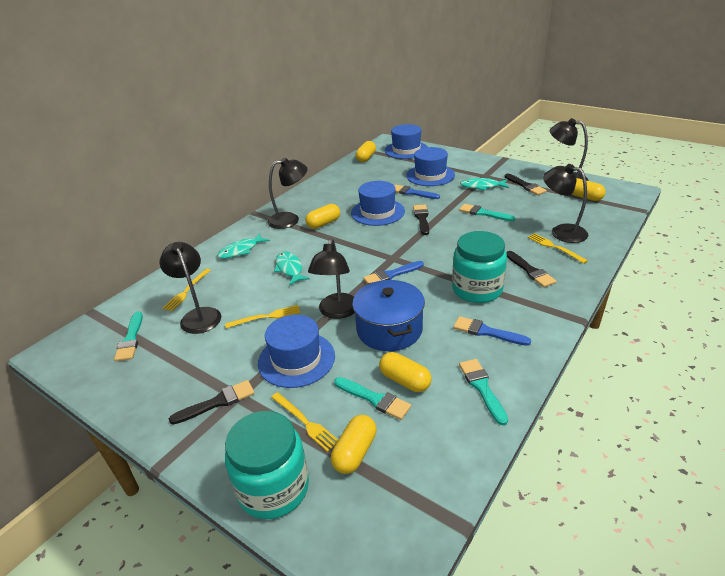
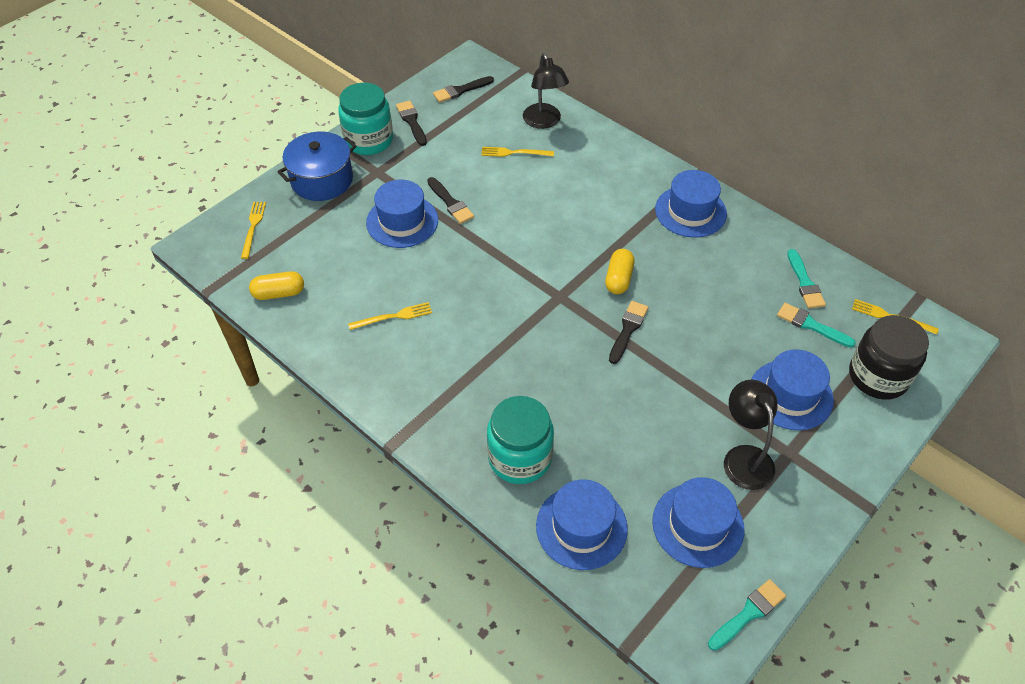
black jar: 0 -> 1
black lamp: 5 -> 2
blue brush: 3 -> 0
blue hat: 4 -> 5
turquoise brush: 4 -> 3
turquoise fish: 3 -> 0
yellow capsule: 5 -> 2

